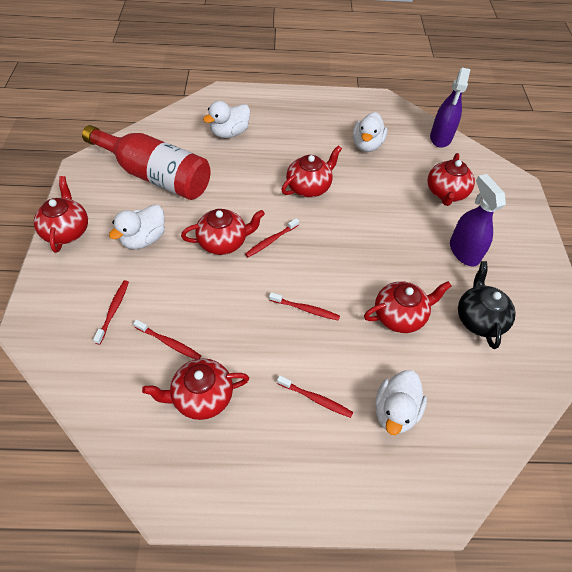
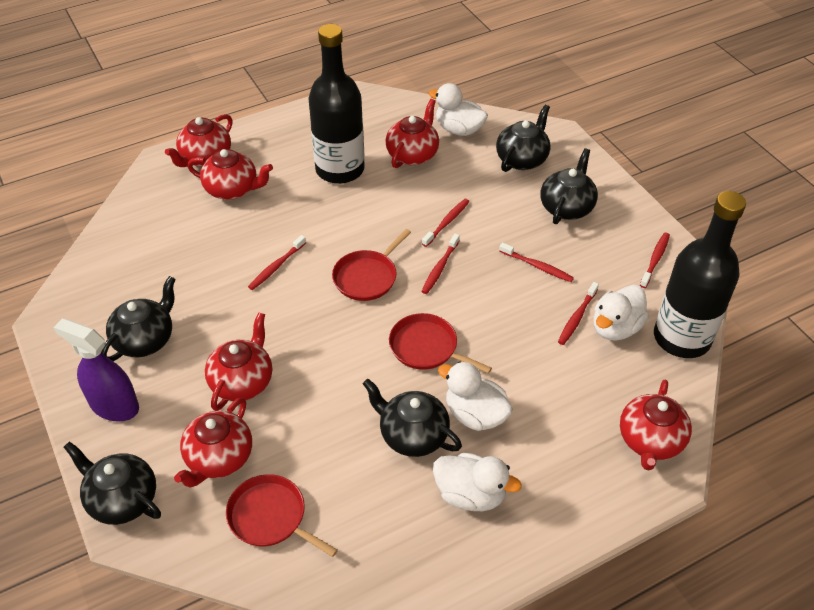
black bottle: 0 -> 2
black teapot: 1 -> 5
purple spray bottle: 2 -> 1
red bottle: 1 -> 0
red pan: 0 -> 3
red toothbrush: 5 -> 6

